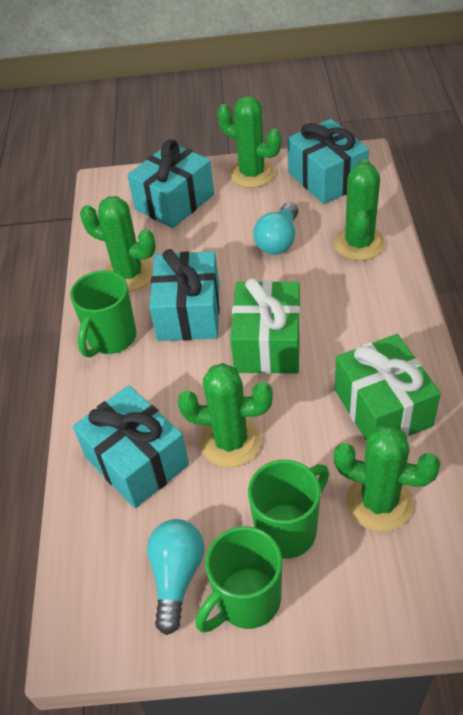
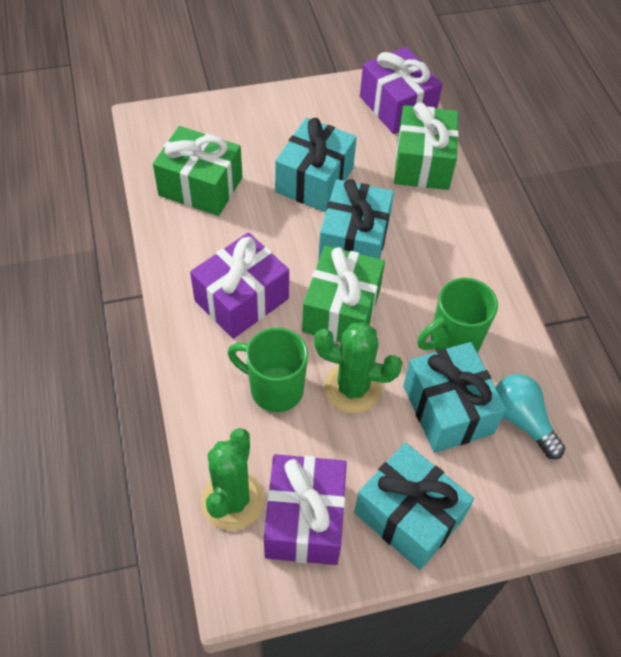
green cactus: 5 -> 2
green gift: 2 -> 3
green mug: 3 -> 2
purple gift: 0 -> 3
turquoise light bulb: 2 -> 1

